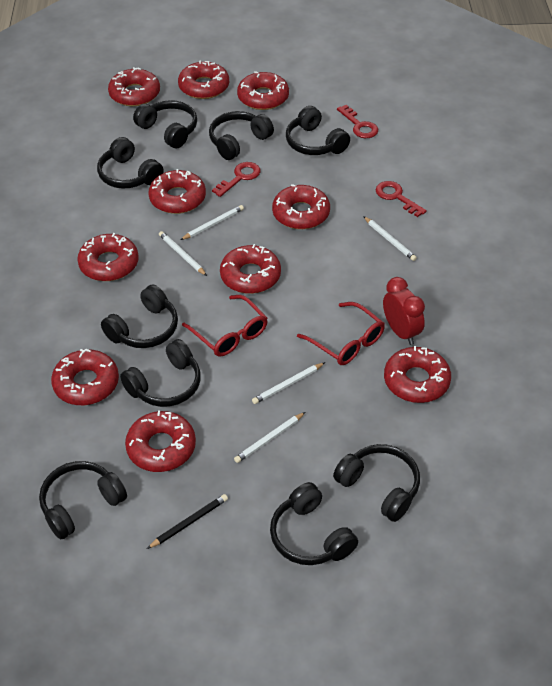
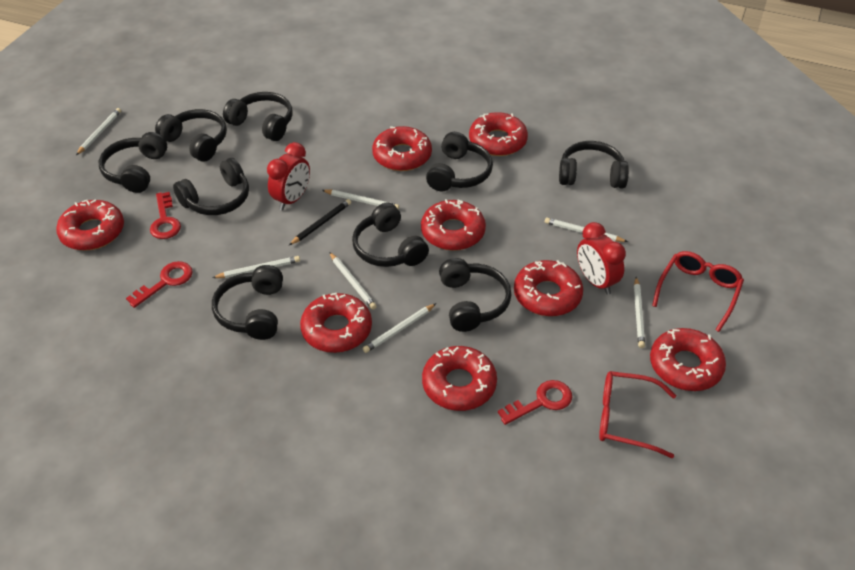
red clock: 1 -> 2
red donut: 10 -> 8
white pencil: 5 -> 7

